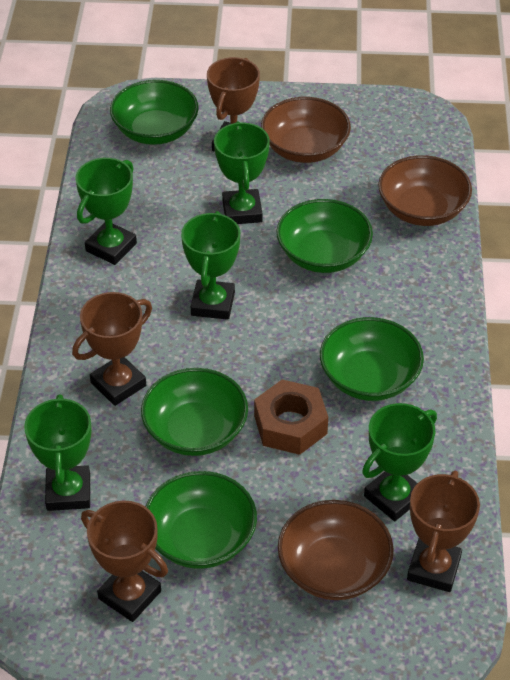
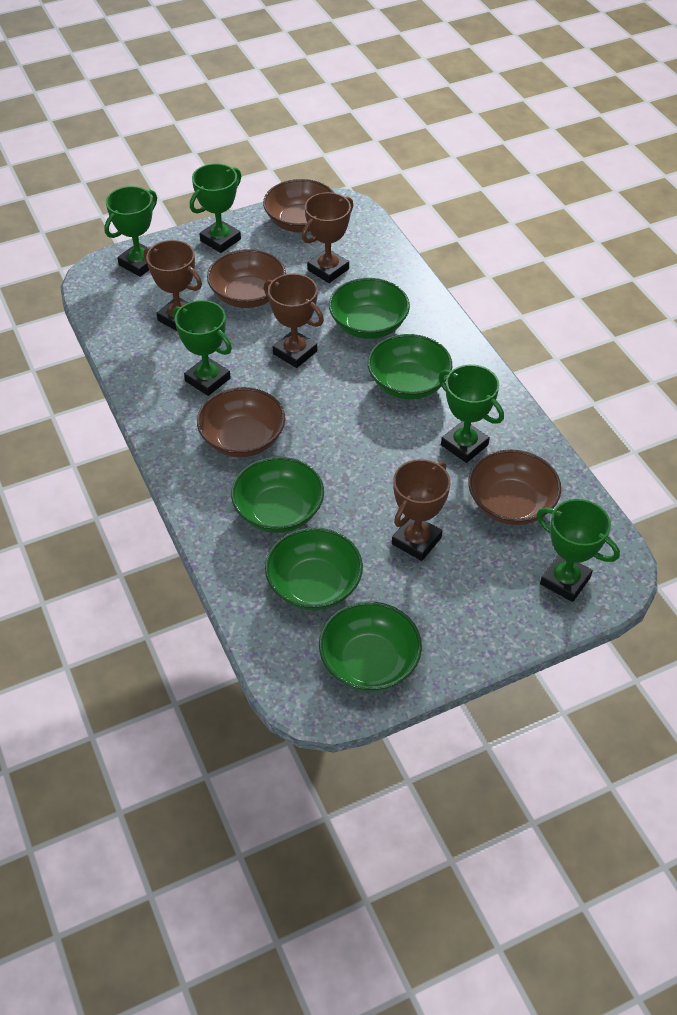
brown bowl: 3 -> 4
brown nut: 1 -> 0

